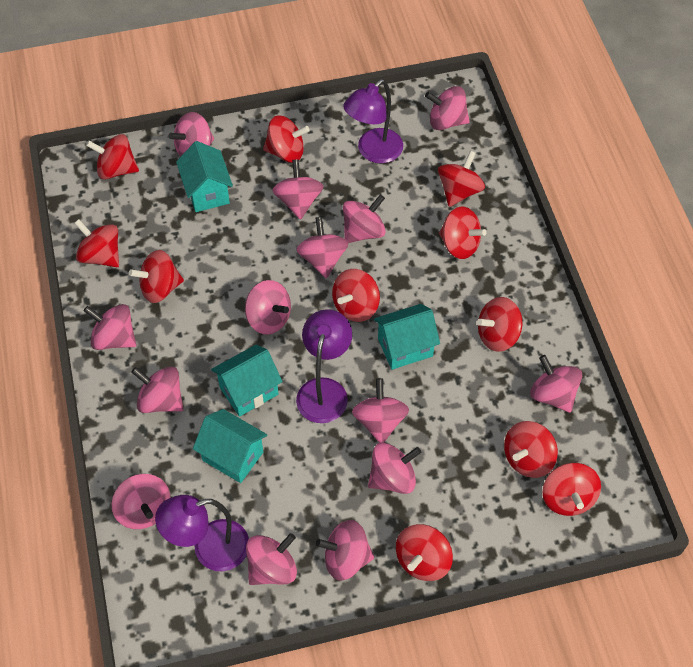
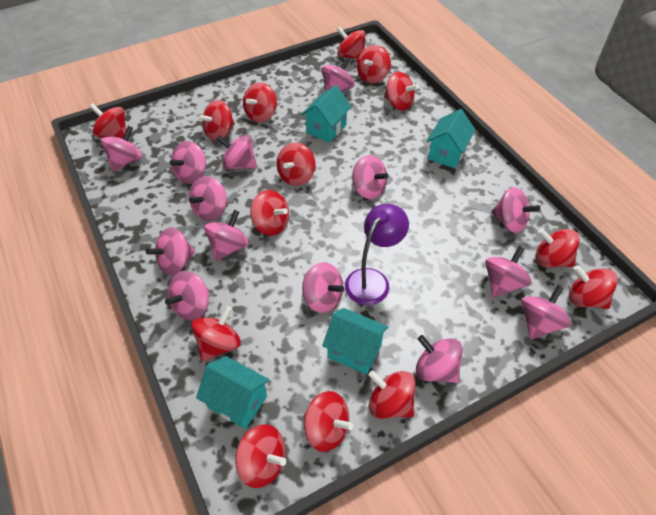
purple lamp: 3 -> 1
red spinning top: 11 -> 14

